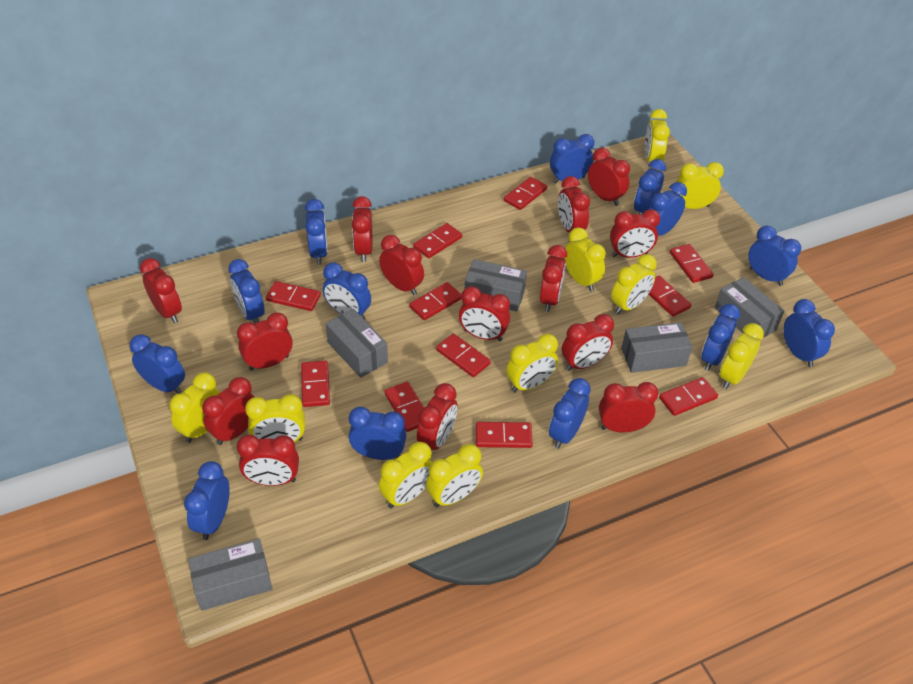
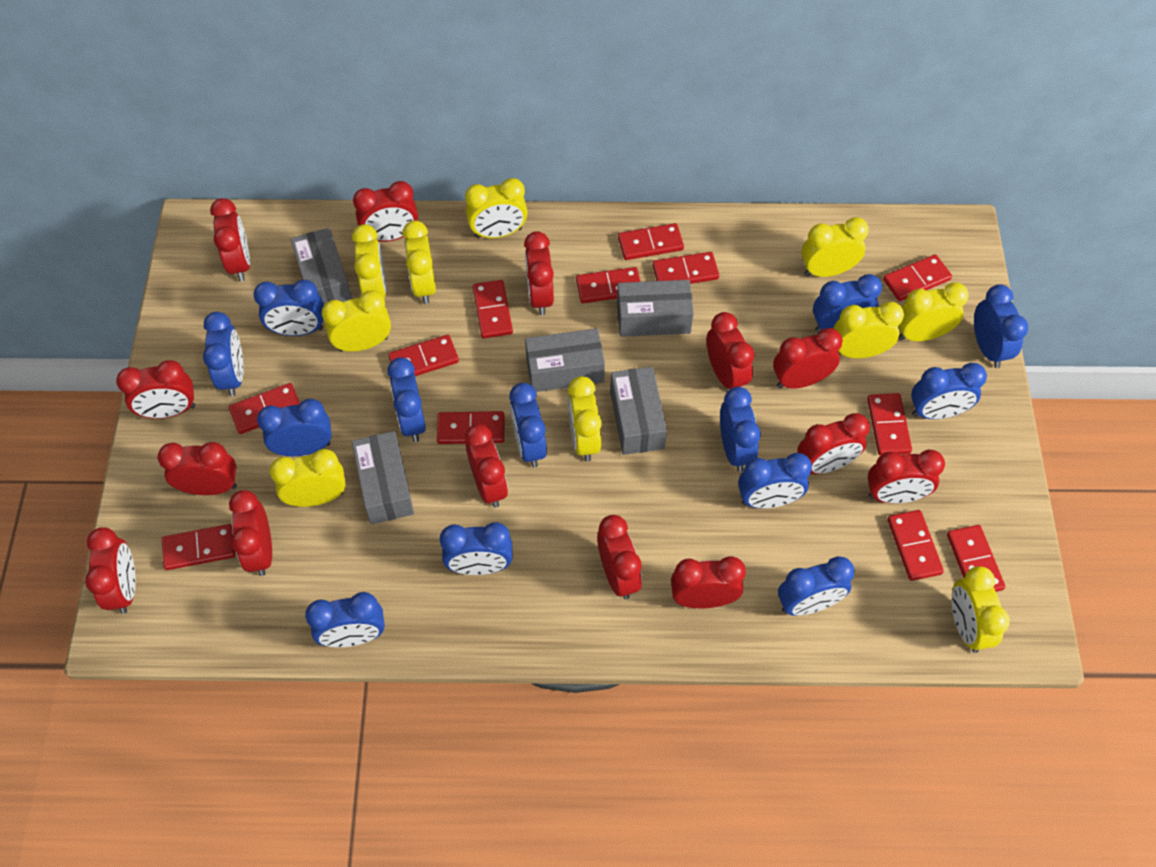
red domino: 11 -> 12

